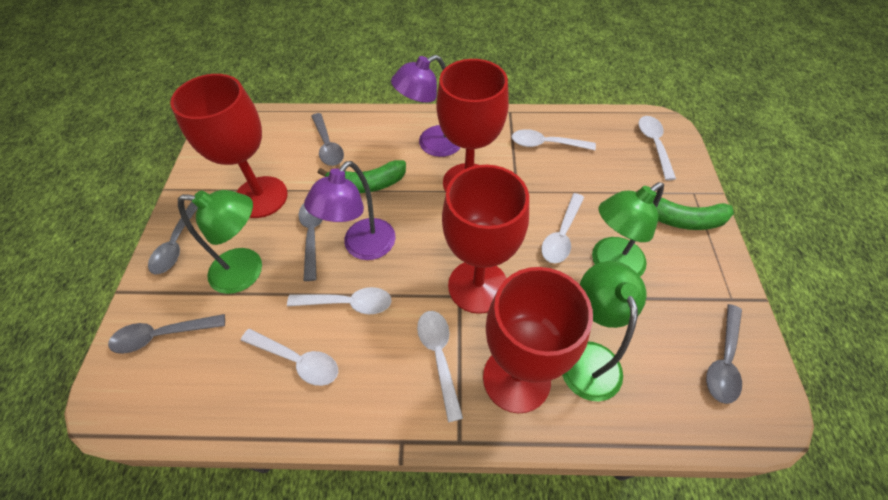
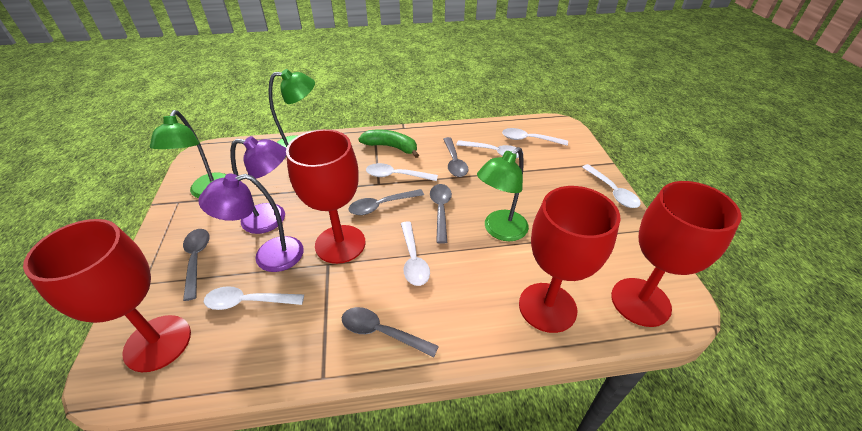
green banana: 2 -> 1

